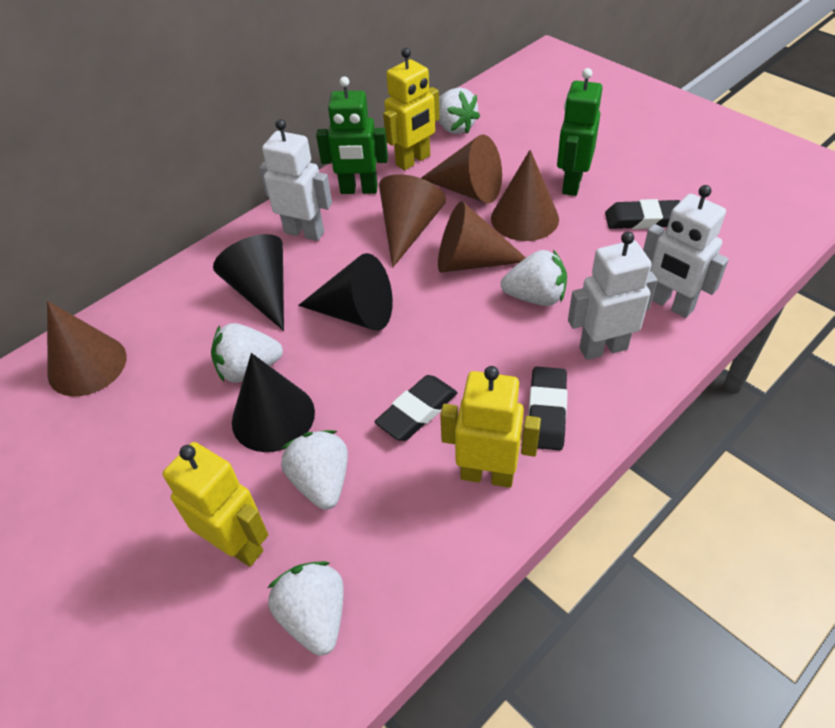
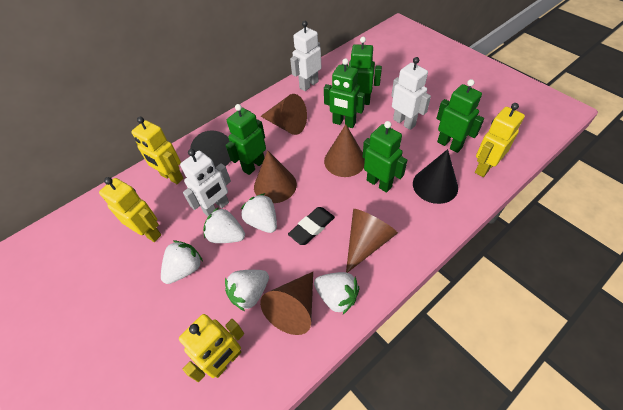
black cone: 3 -> 2
black eraser: 3 -> 1
green robot: 2 -> 5
yellow robot: 3 -> 4

